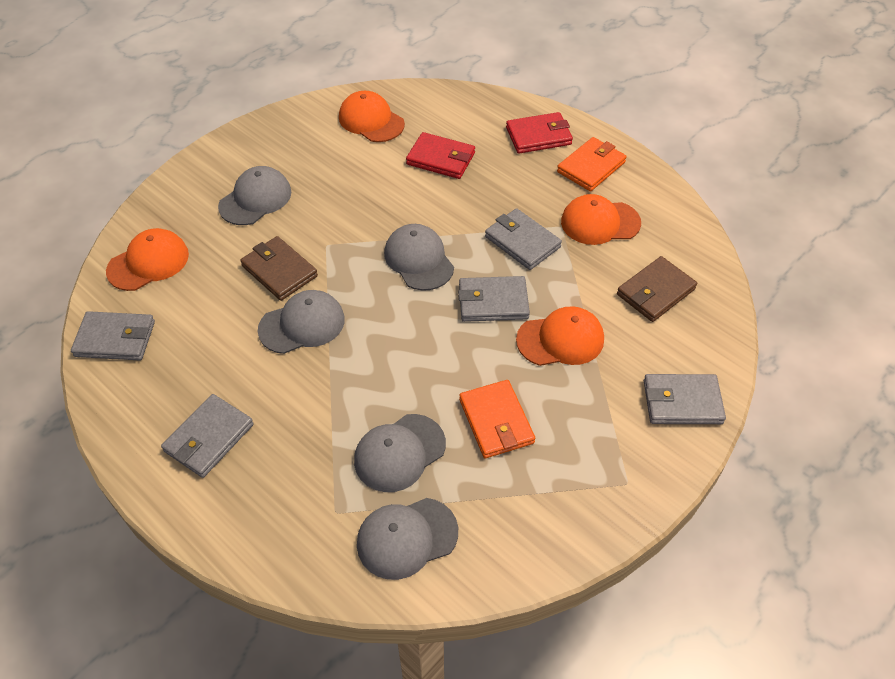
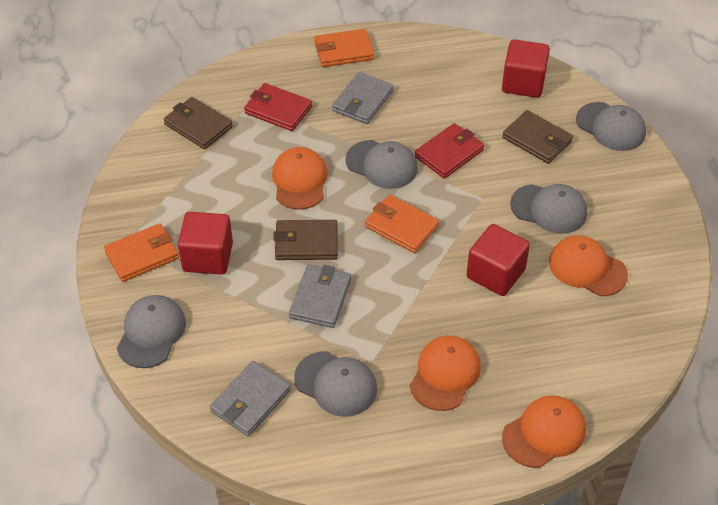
brown wallet: 2 -> 3
grey wallet: 5 -> 3
orange wallet: 2 -> 3
red cube: 0 -> 3

